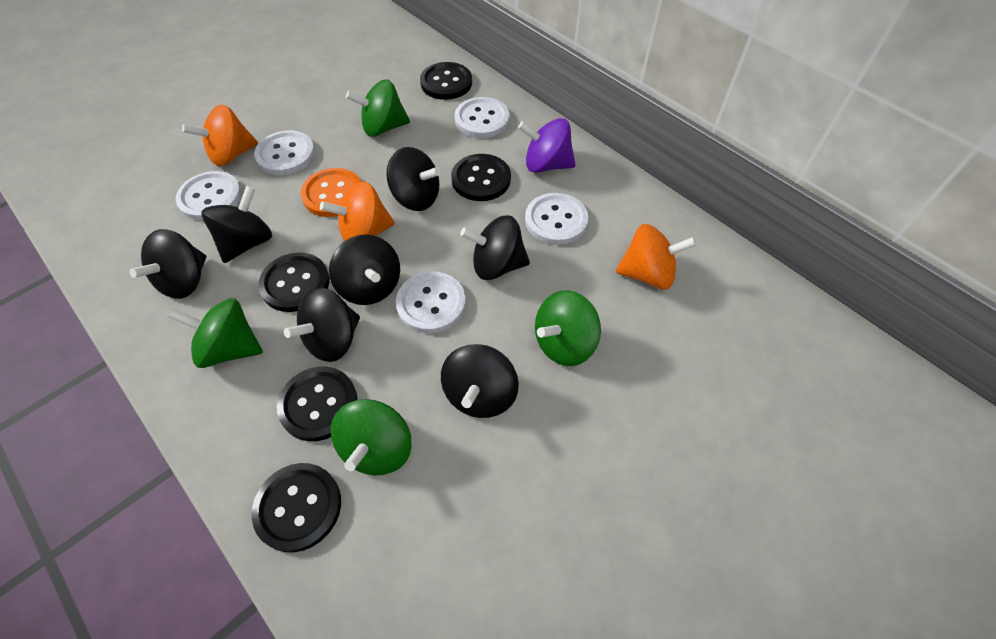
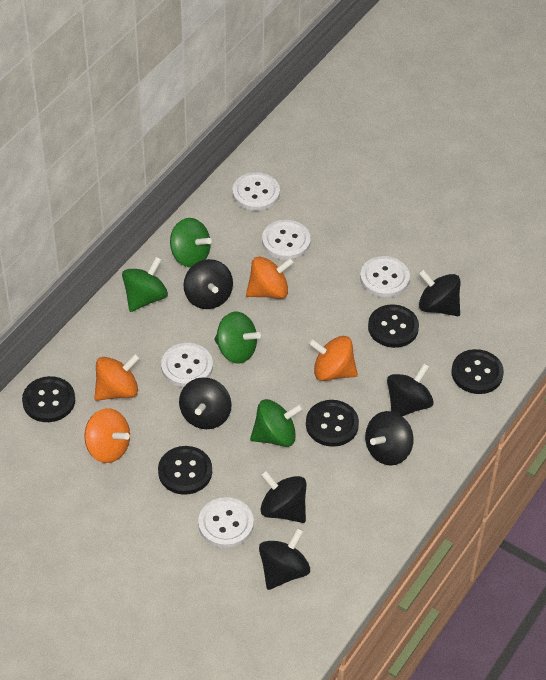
orange button: 1 -> 0
orange spinning top: 3 -> 4
purple spinning top: 1 -> 0

